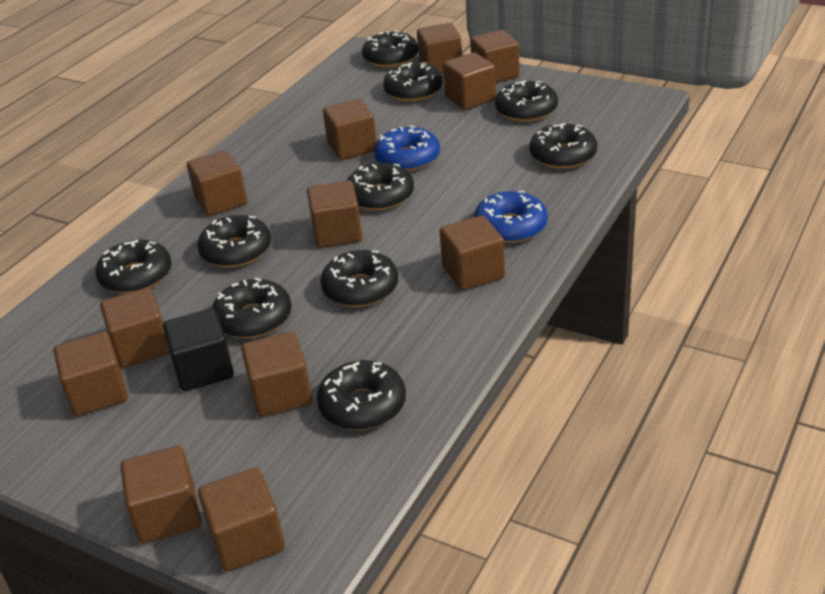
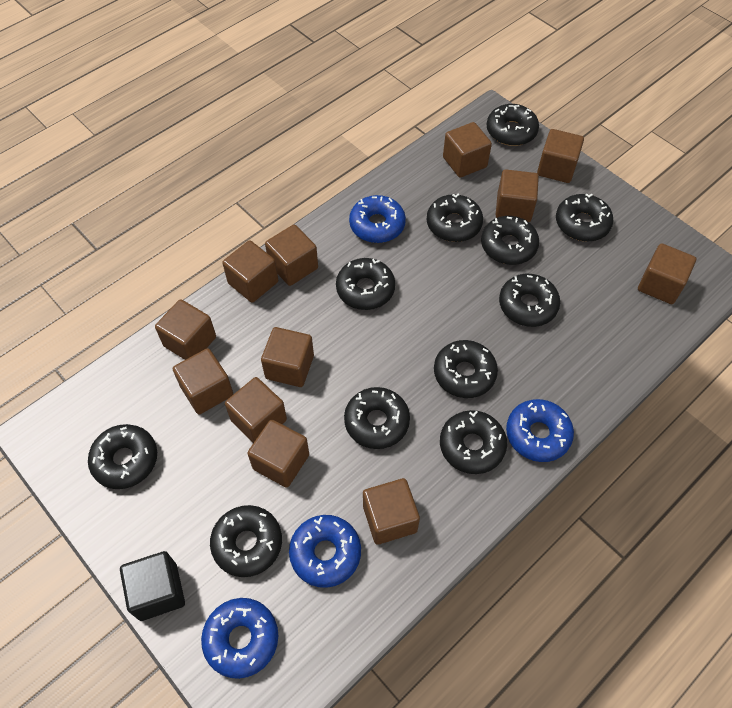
black donut: 10 -> 11
blue donut: 2 -> 4

